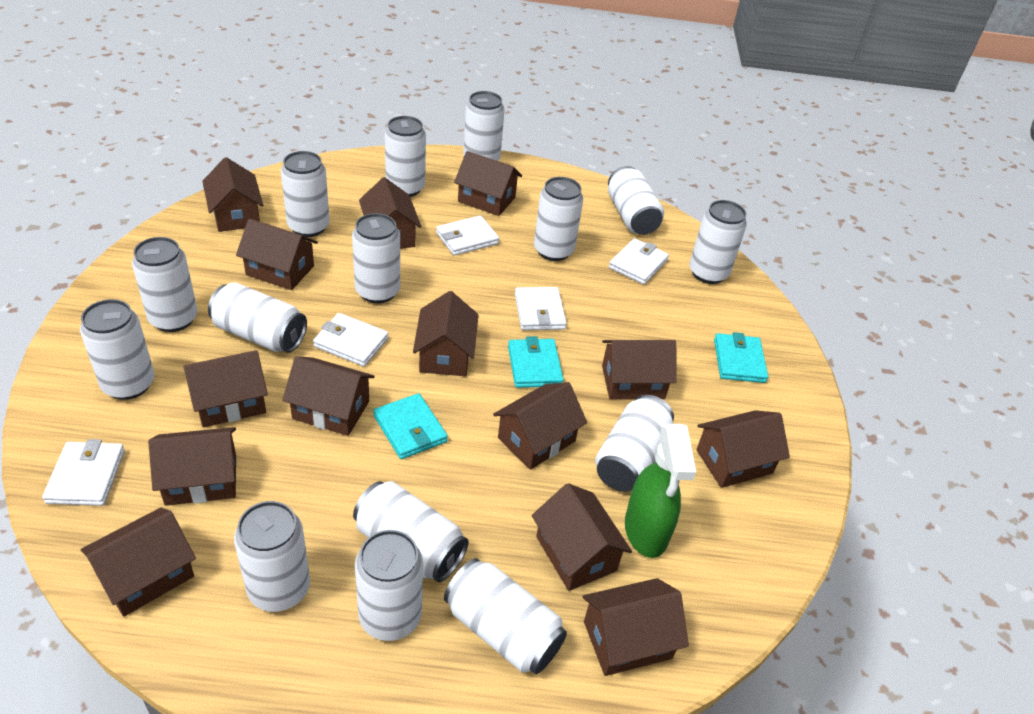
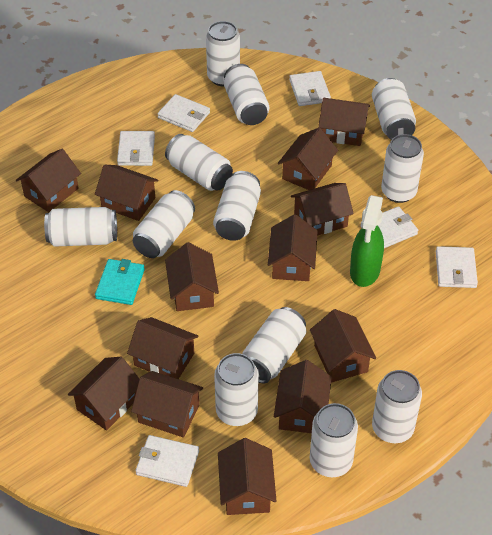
brown house: 14 -> 13
turquoise wallet: 3 -> 1
white can: 15 -> 12
white wallet: 5 -> 6

